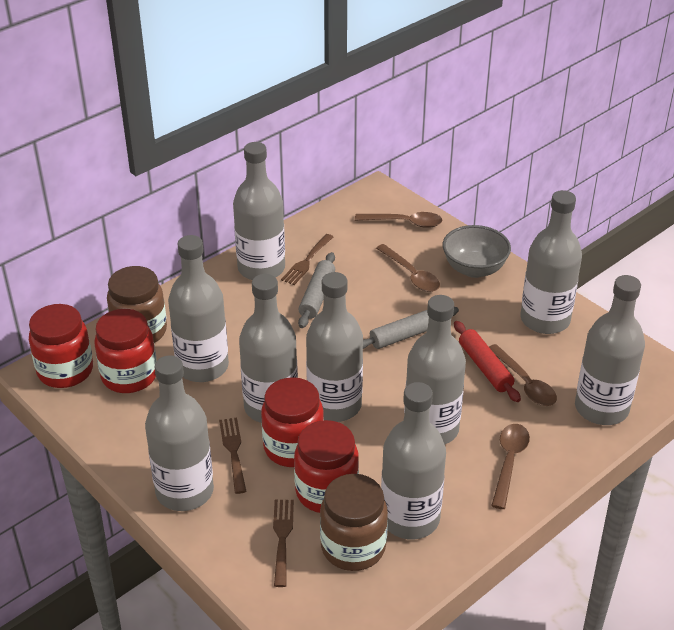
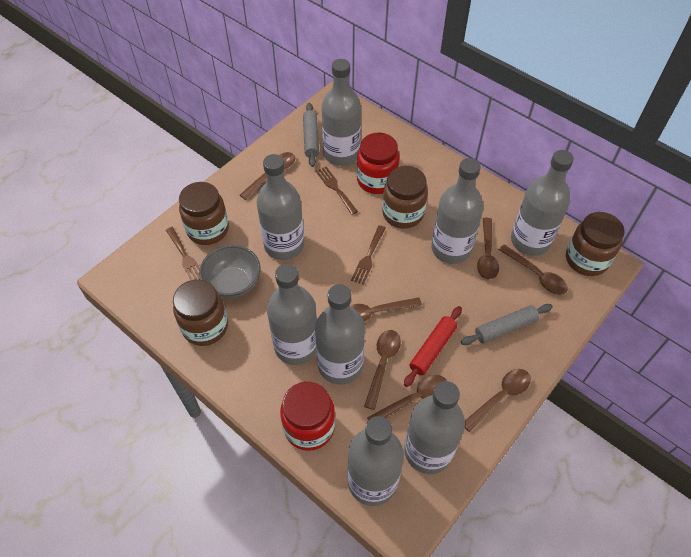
brown jar: 2 -> 4
brown spoon: 4 -> 7
grey bottle: 9 -> 8
red jar: 4 -> 2

